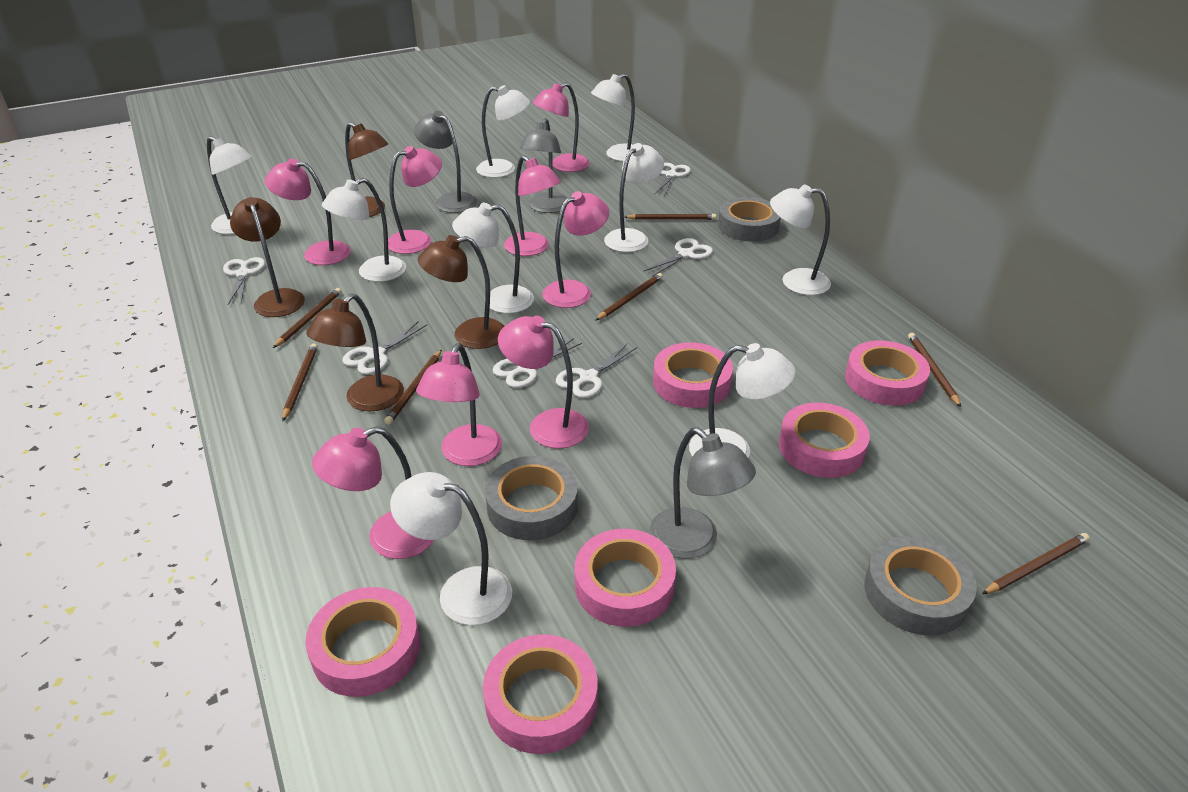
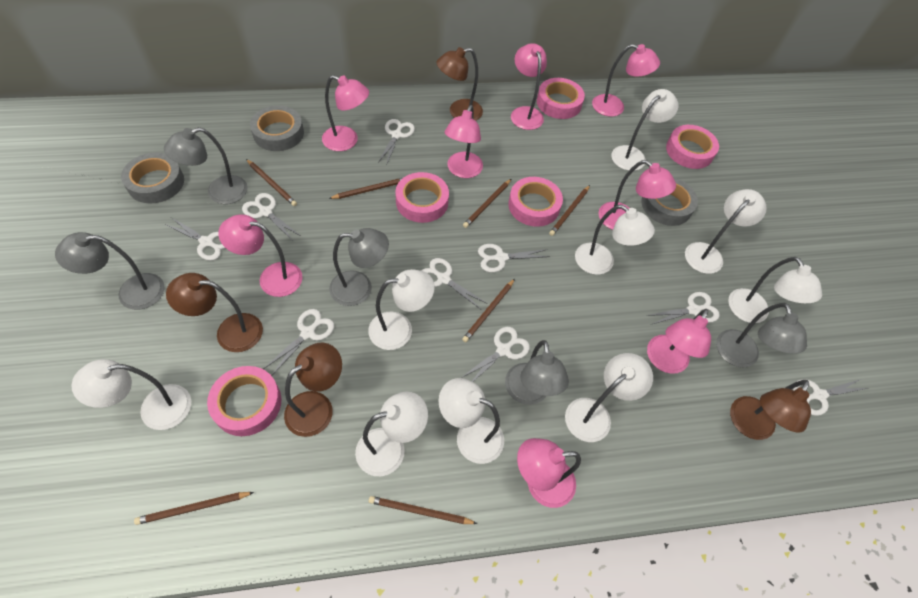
grey lamp: 3 -> 5
pink tape: 6 -> 5
white scissors: 6 -> 9

